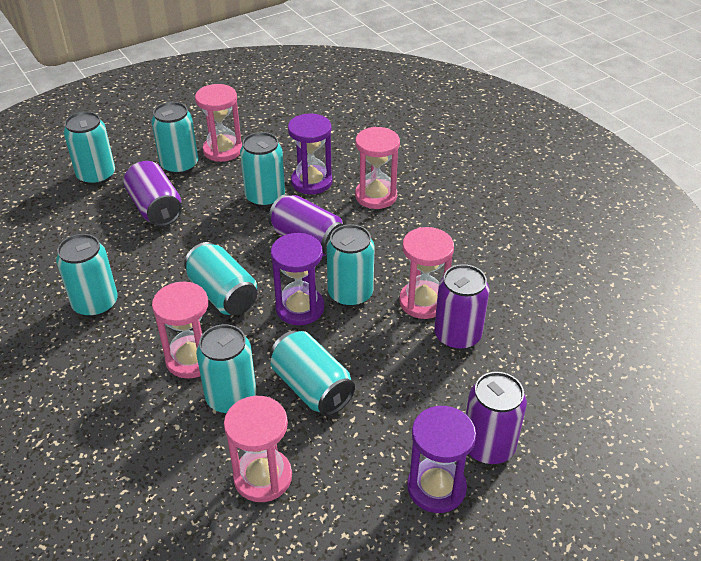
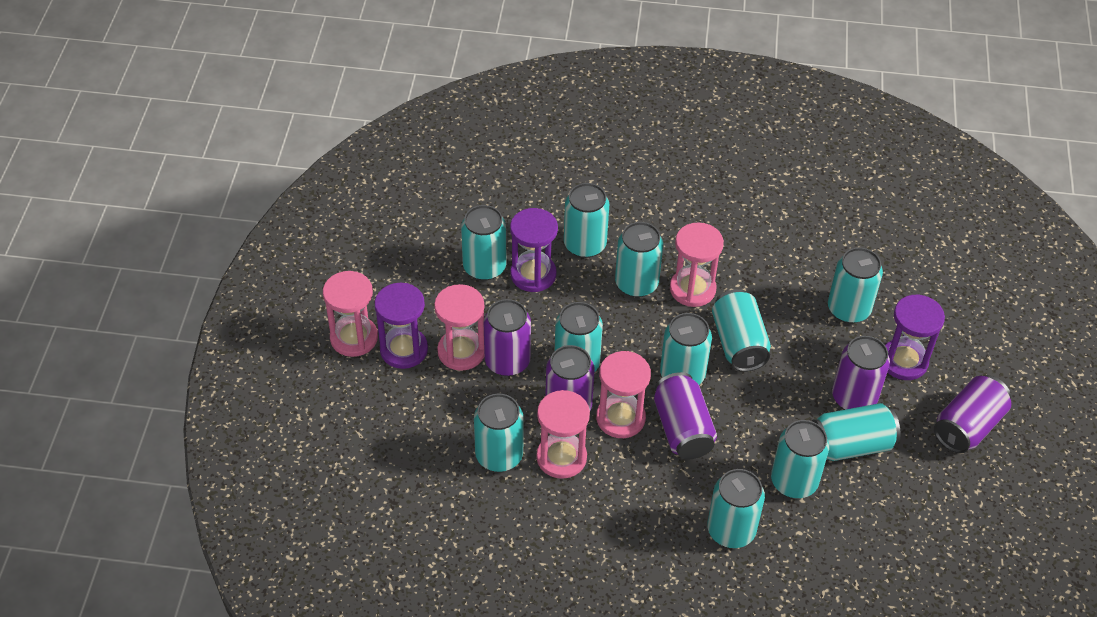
purple can: 4 -> 5
turquoise can: 8 -> 11

